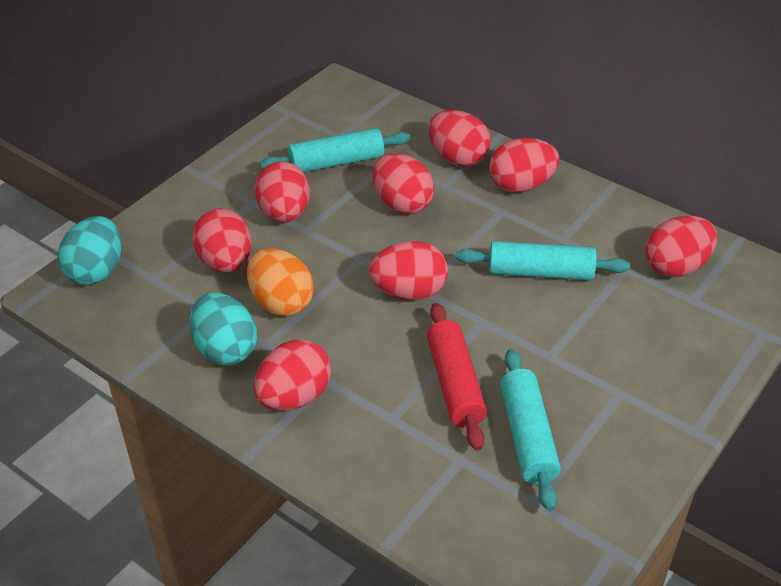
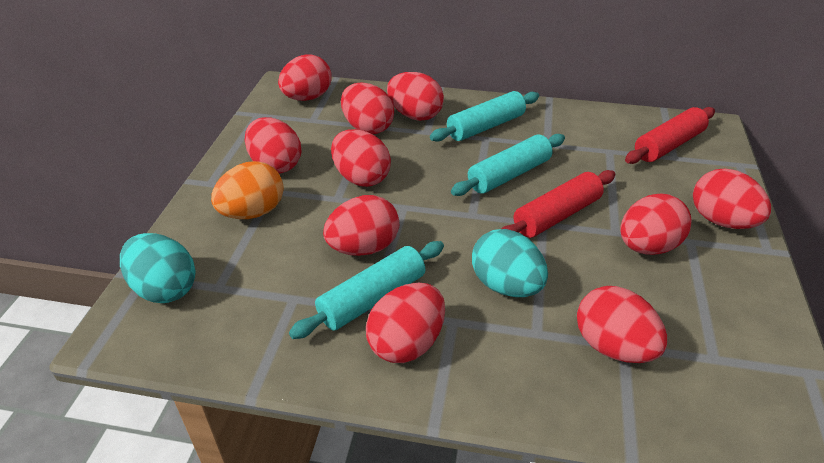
red egg: 8 -> 10
red rolling pin: 1 -> 2

